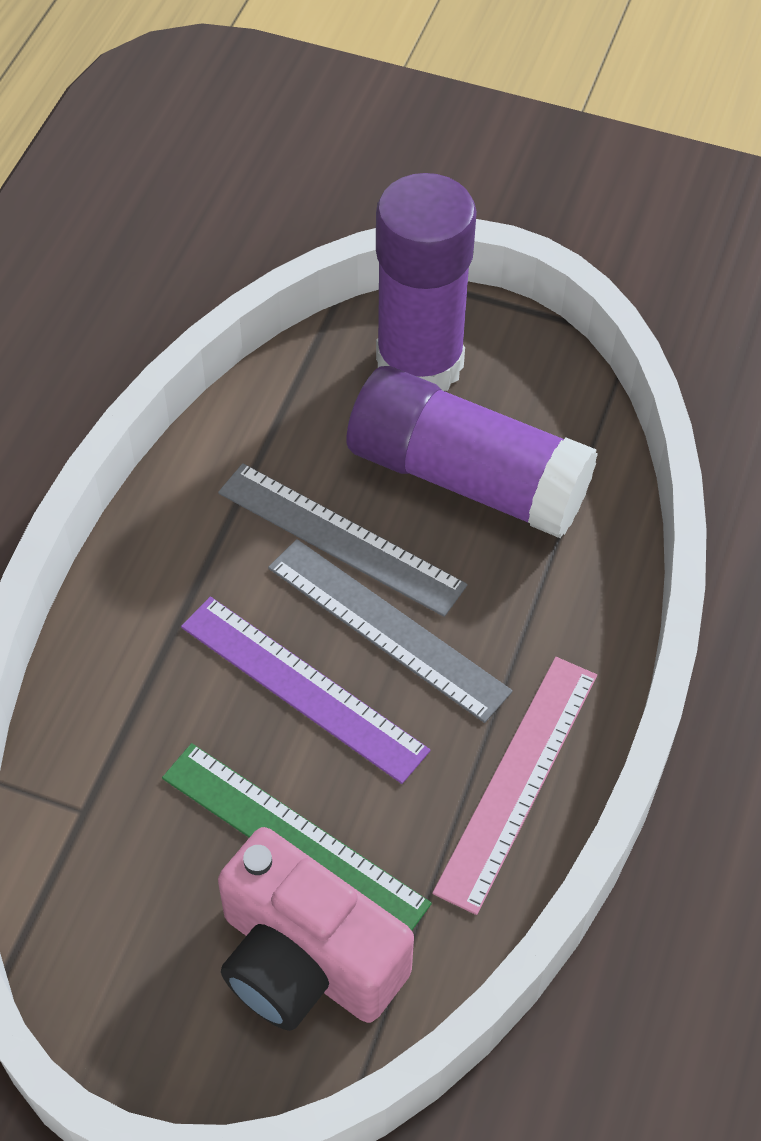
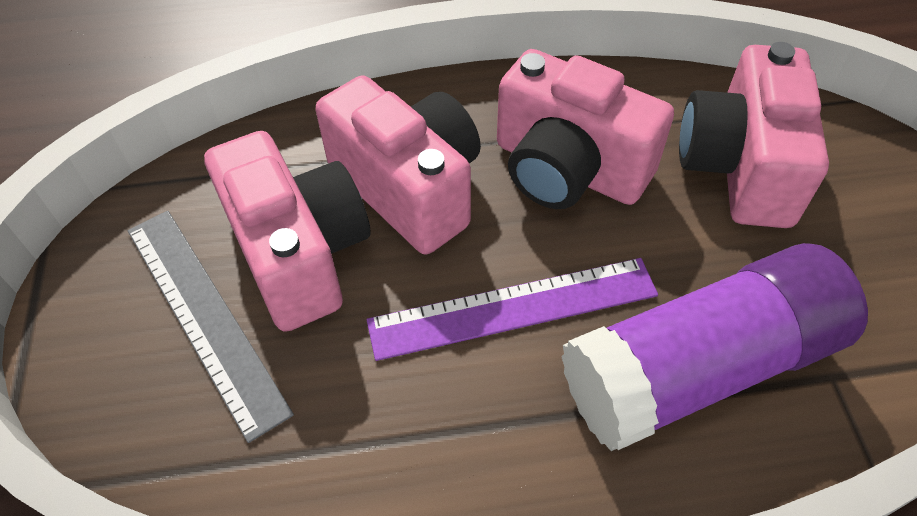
green ruler: 1 -> 0
grey ruler: 2 -> 1
pink camera: 1 -> 4
pink ruler: 1 -> 0
purple glue stick: 2 -> 1

